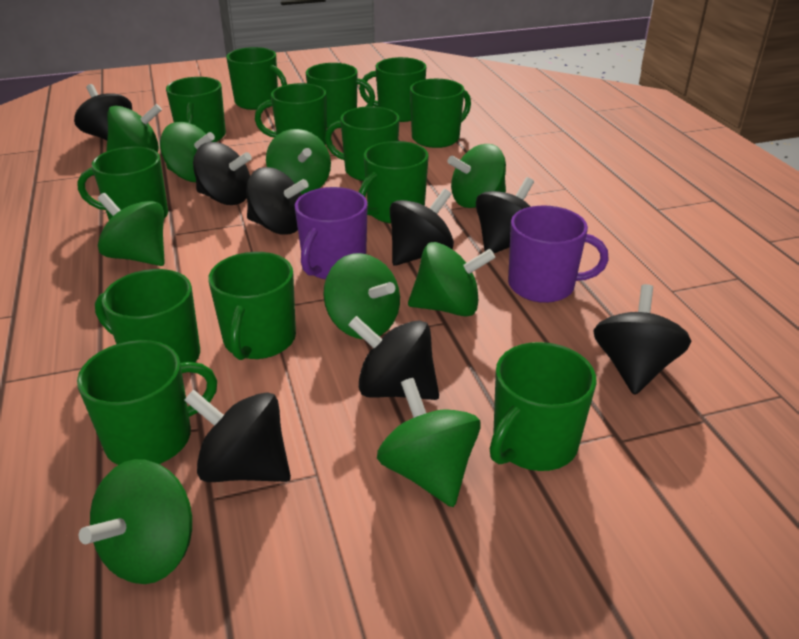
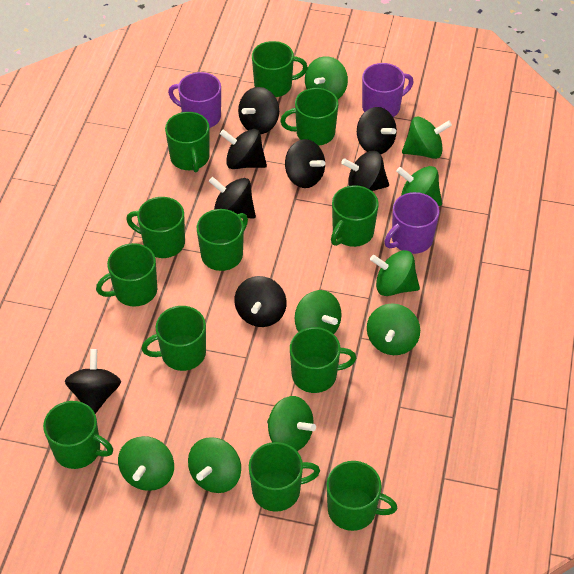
green mug: 13 -> 12
purple mug: 2 -> 3

